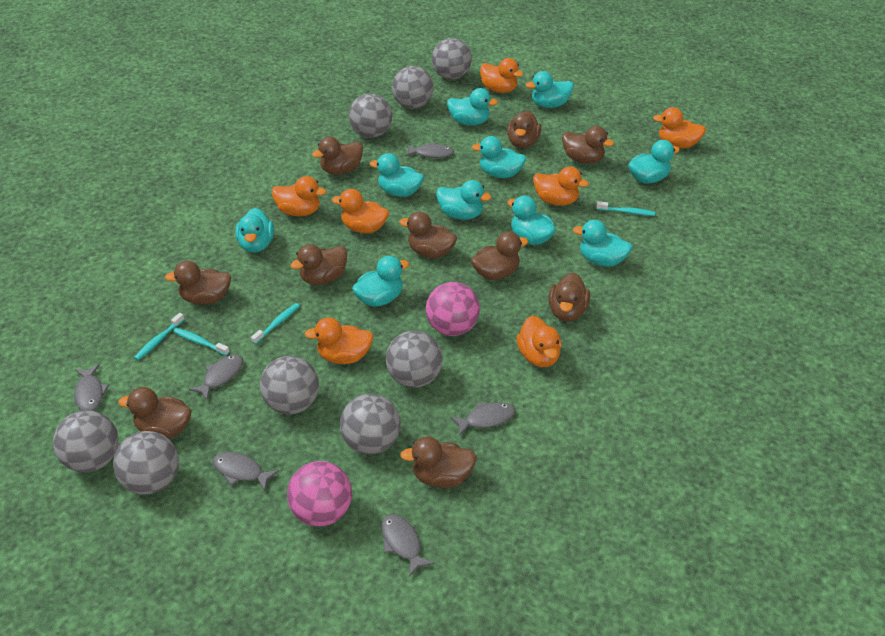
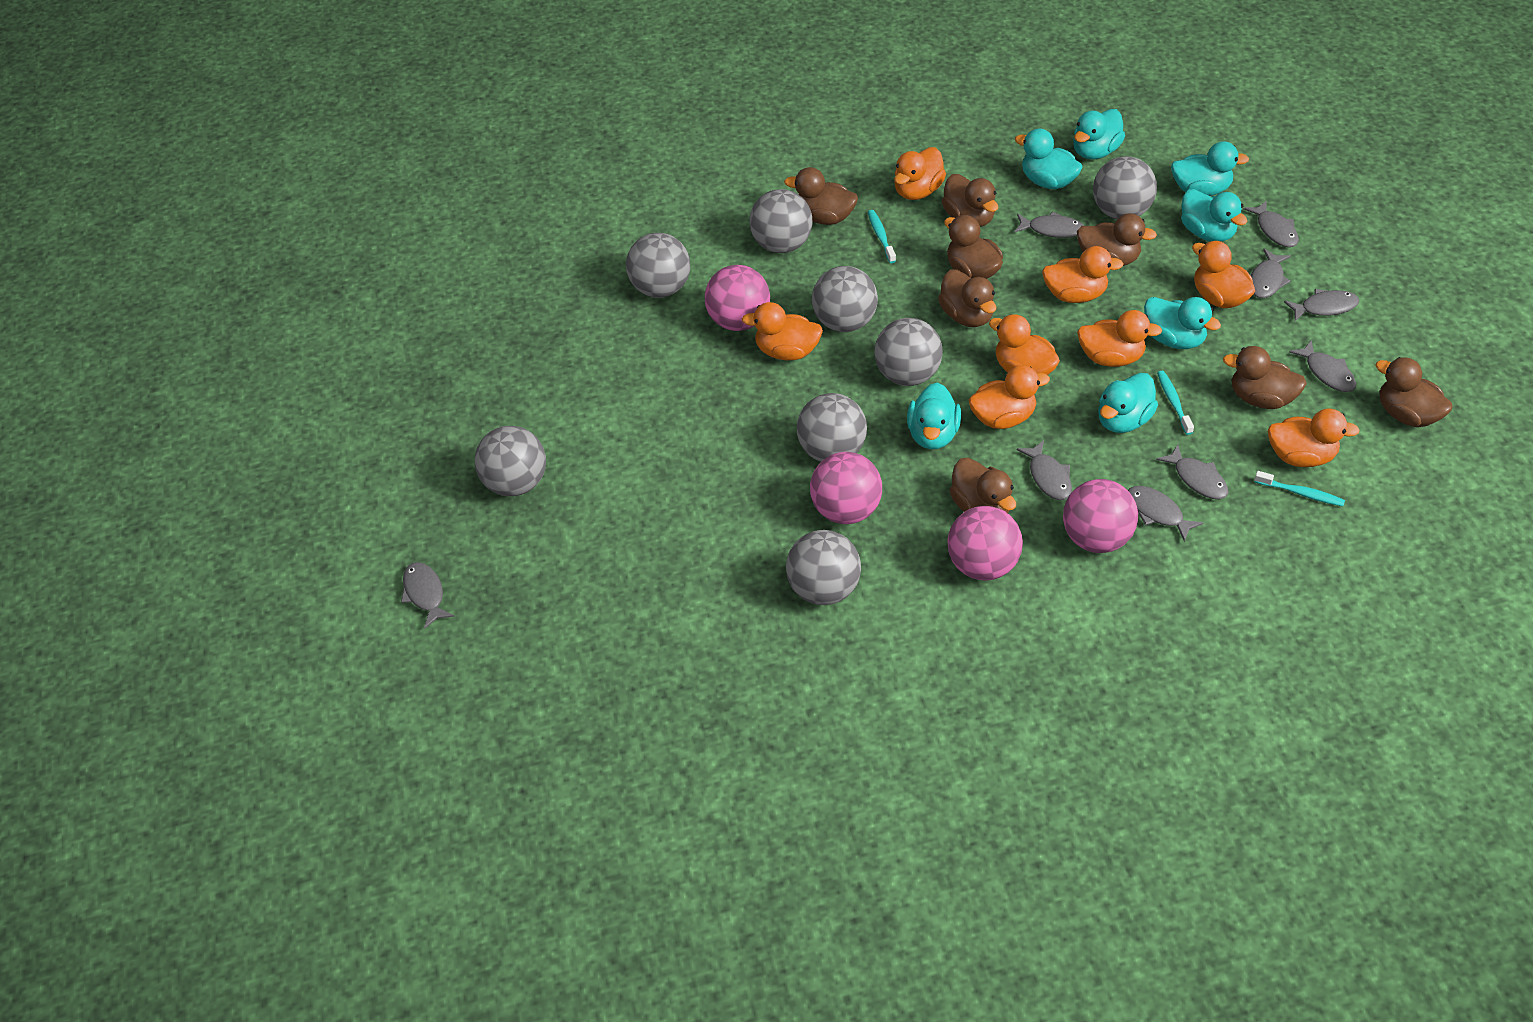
brown duck: 10 -> 8
grey fish: 6 -> 9
orange duck: 7 -> 8
pink ball: 2 -> 4
turquoise duck: 10 -> 7
turquoise toothbrush: 4 -> 3

